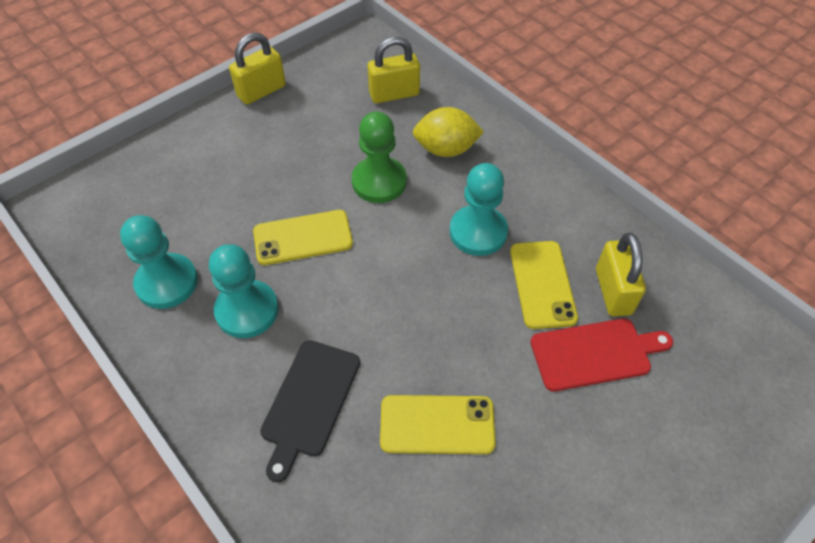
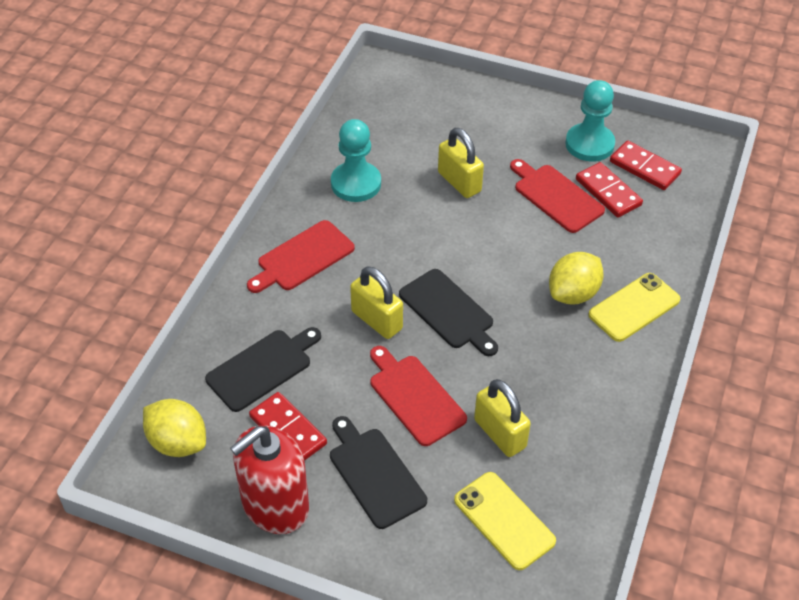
black cutting board: 1 -> 3
green pawn: 1 -> 0
red cutting board: 1 -> 3
red domino: 0 -> 3
red soap dispenser: 0 -> 1
turquoise pawn: 3 -> 2
yellow lemon: 1 -> 2
yellow phone: 3 -> 2

